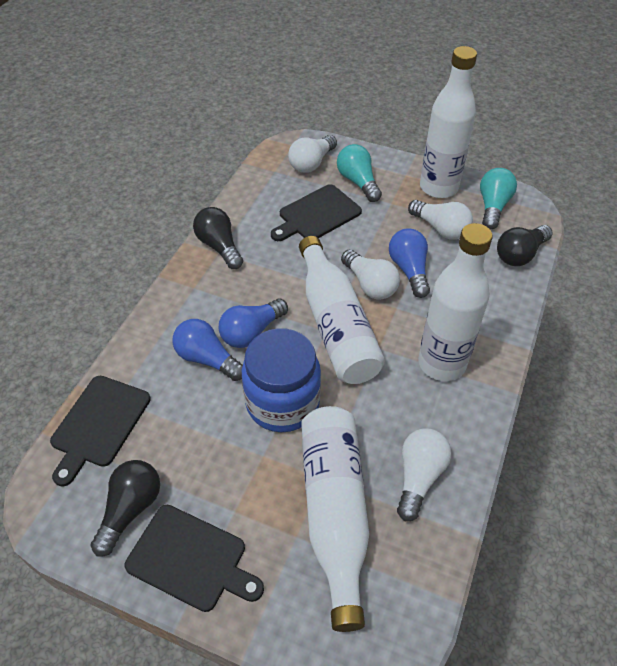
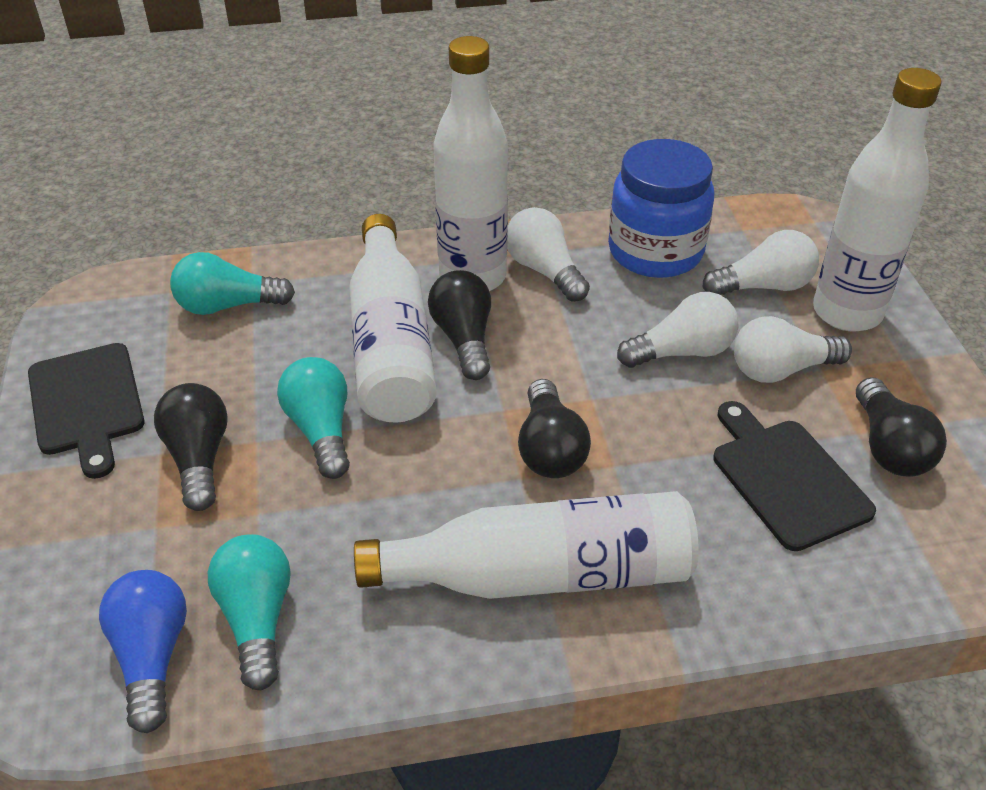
black cutting board: 3 -> 2
black light bulb: 3 -> 4
blue light bulb: 3 -> 1
turquoise light bulb: 2 -> 3

